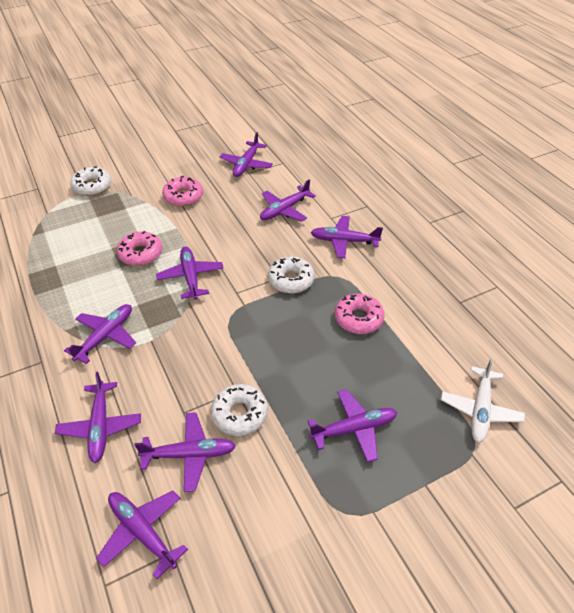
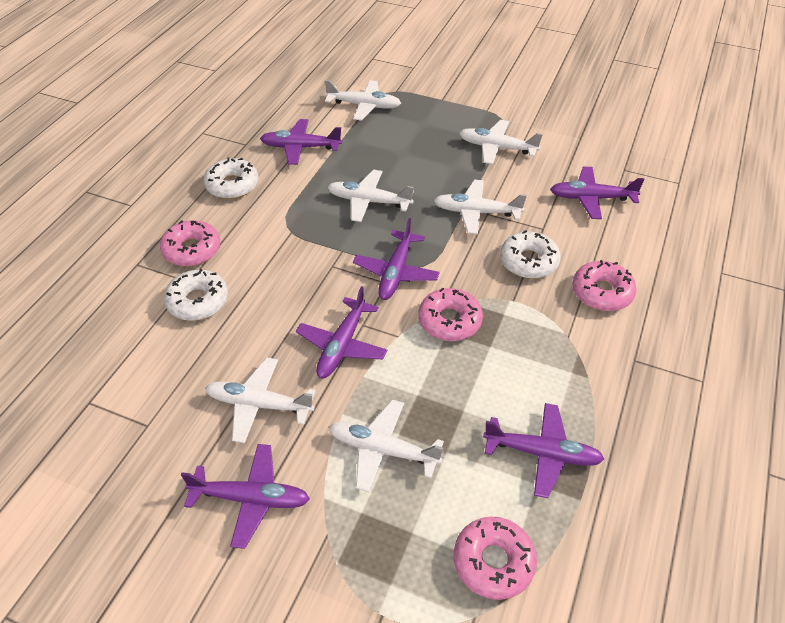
pink donut: 3 -> 4
purple plane: 9 -> 6
white plane: 1 -> 6

